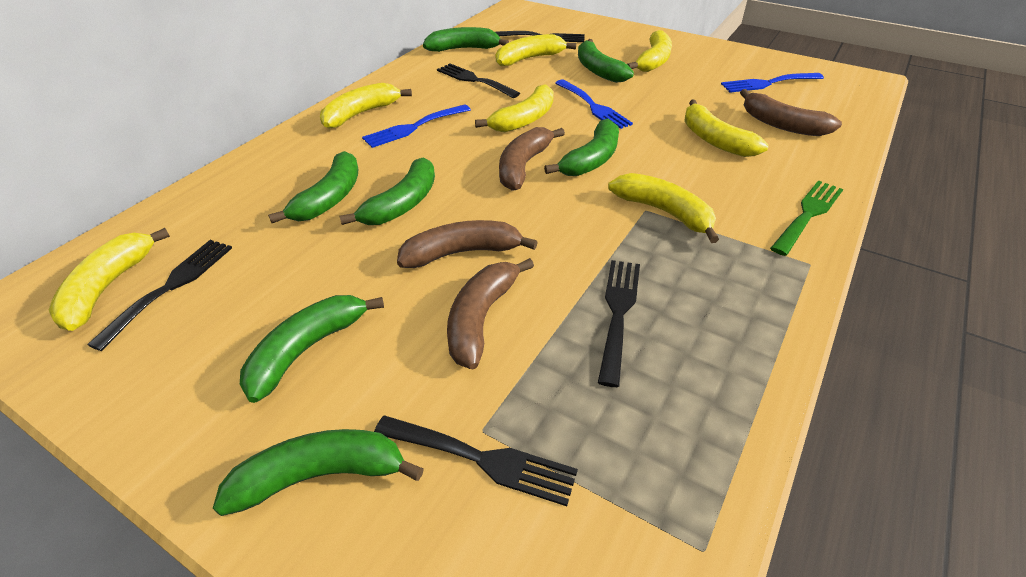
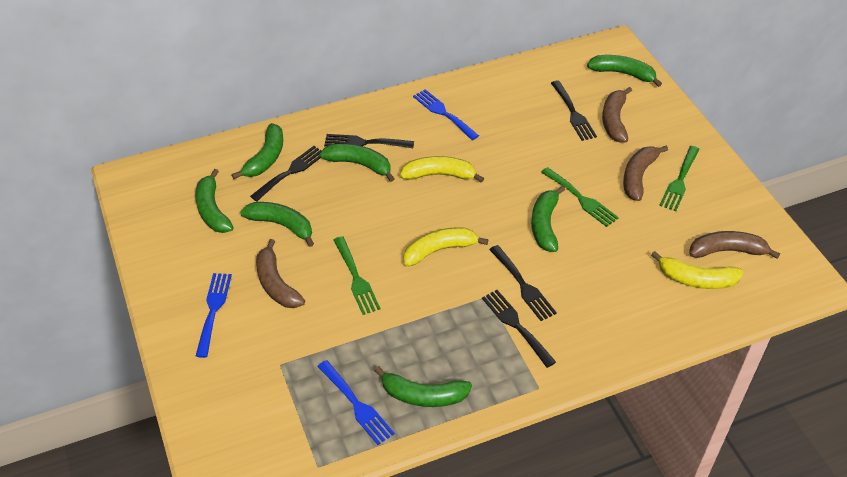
green fork: 1 -> 3
yellow banana: 7 -> 3

